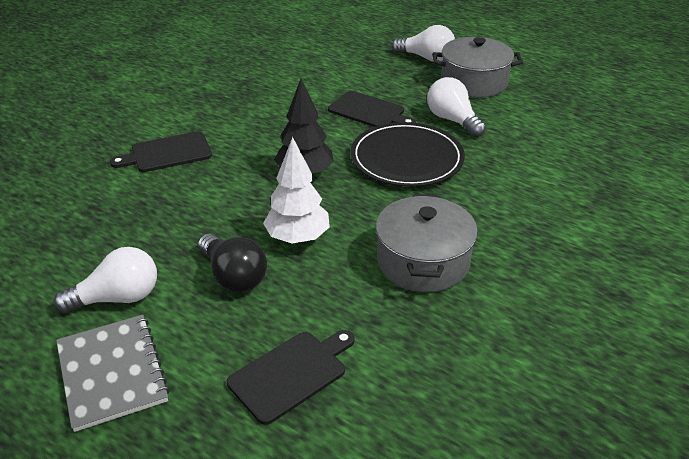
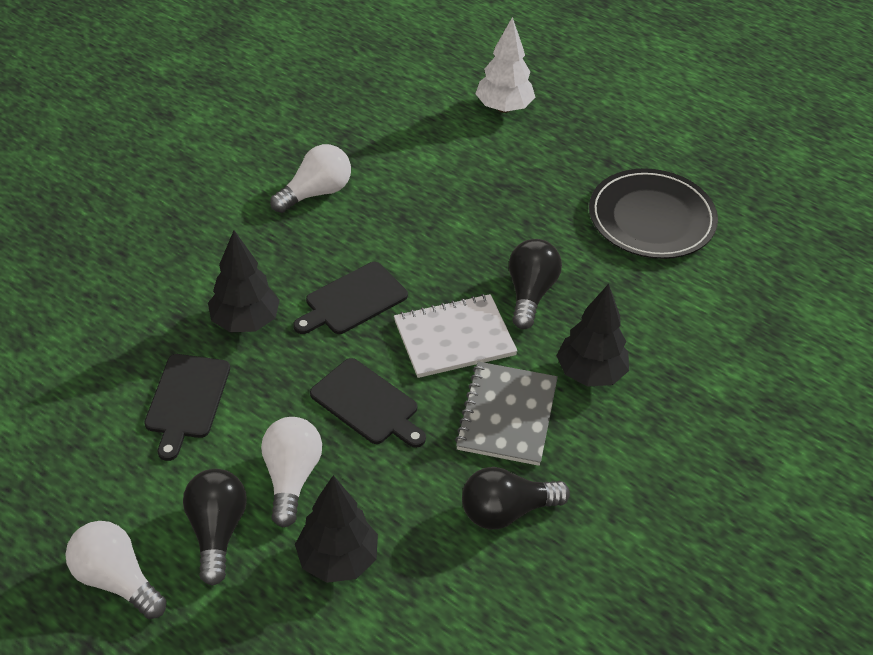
black light bulb: 1 -> 3
black tree: 1 -> 3
grey pot: 2 -> 0
white notebook: 0 -> 1

